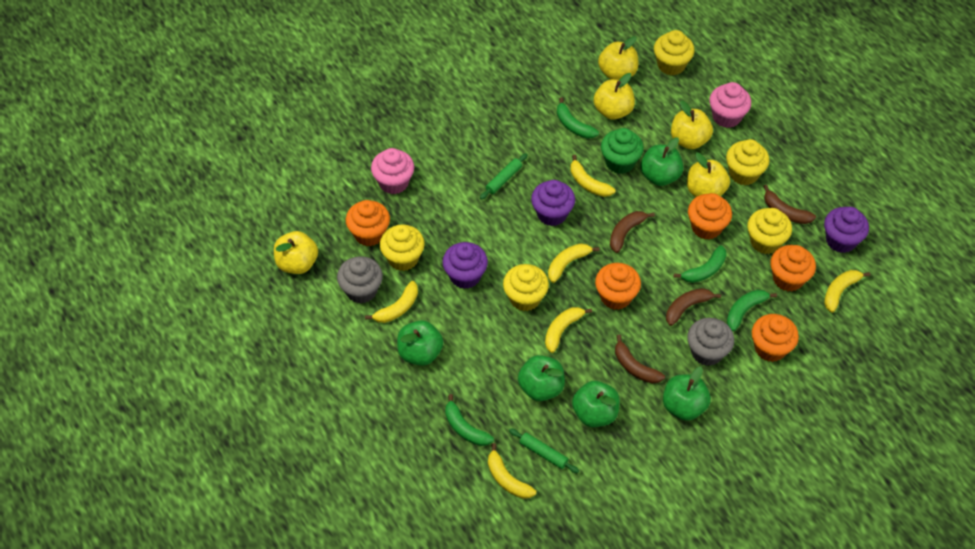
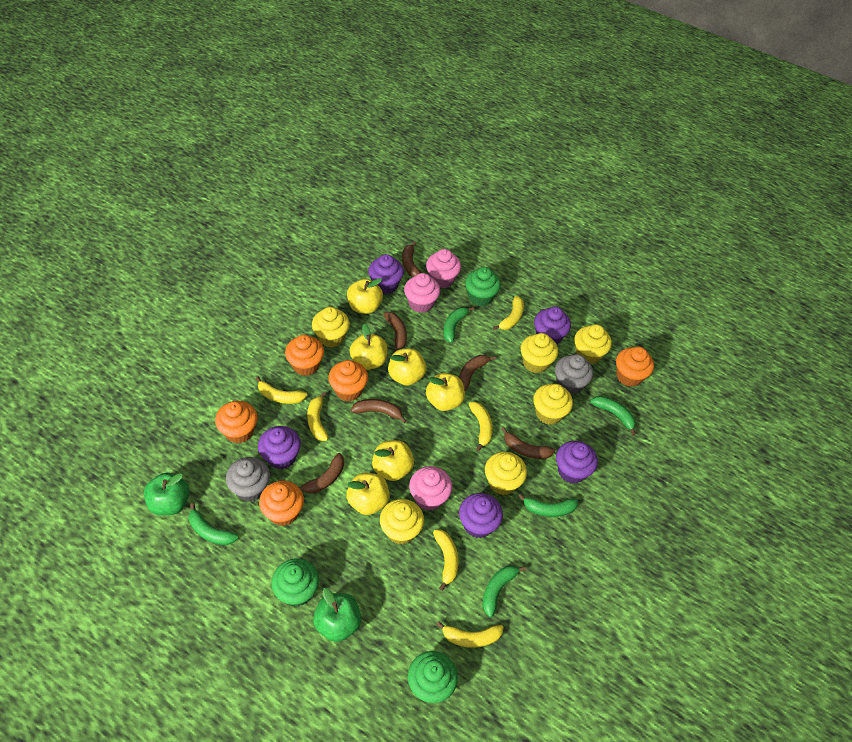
brown banana: 4 -> 6
green apple: 5 -> 2
green banana: 4 -> 5
green cupcake: 1 -> 3
green rolling pin: 2 -> 0
pink cupcake: 2 -> 3
purple cupcake: 3 -> 5
yellow apple: 5 -> 6
yellow cupcake: 5 -> 6

